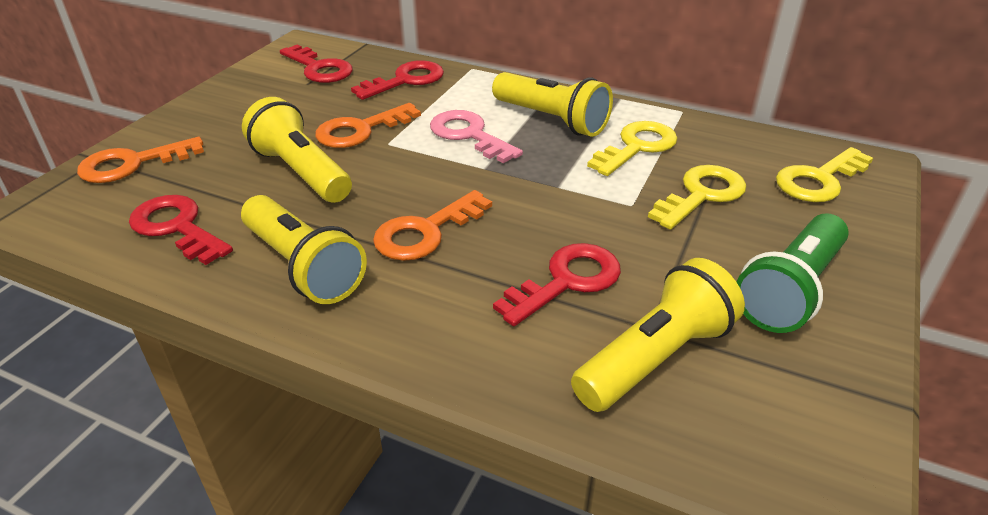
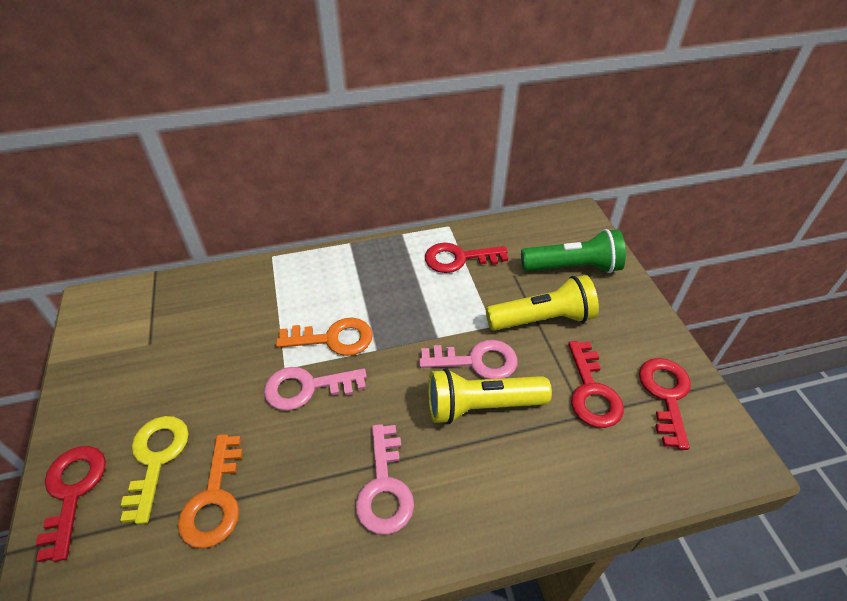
orange key: 3 -> 2
pink key: 1 -> 3
yellow flashlight: 4 -> 2
yellow key: 3 -> 1

